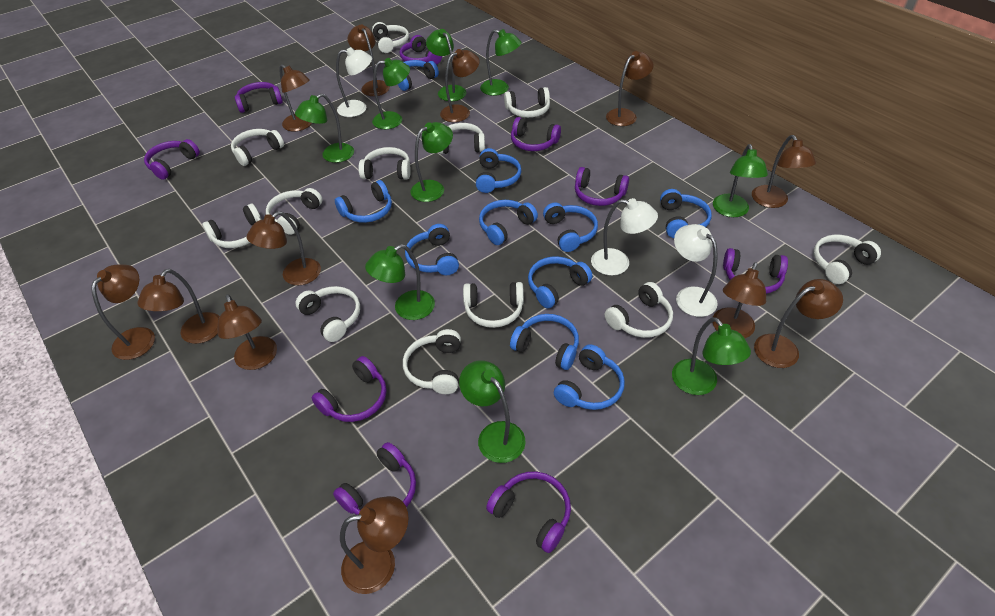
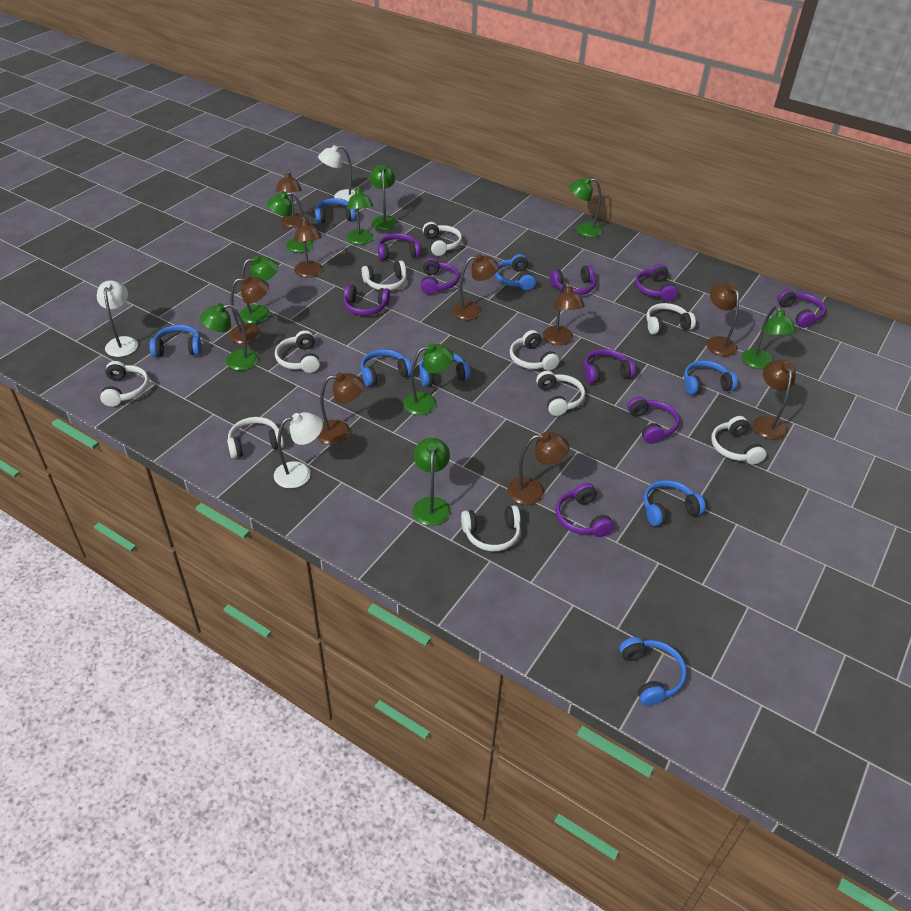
blue headphones: 10 -> 8
brown lamp: 12 -> 9
white headphones: 12 -> 10

